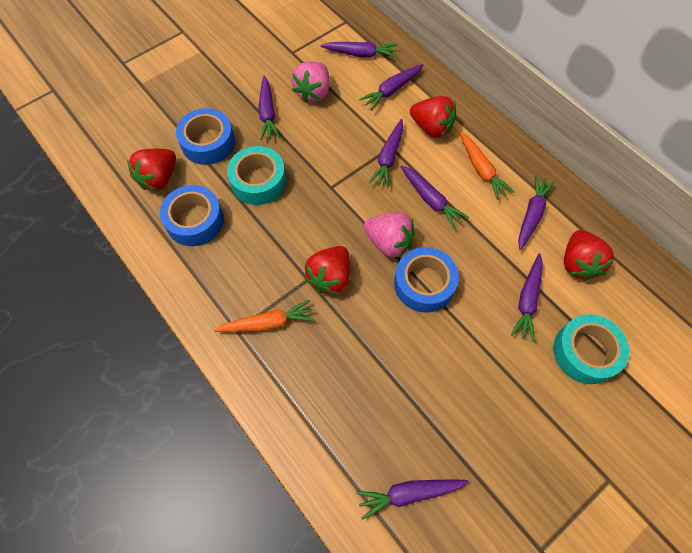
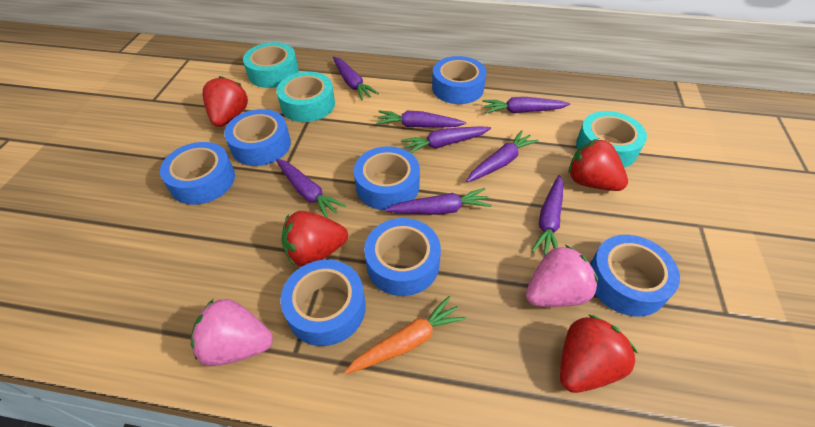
blue tape: 3 -> 7
orange carrot: 2 -> 1
turquoise tape: 2 -> 3

